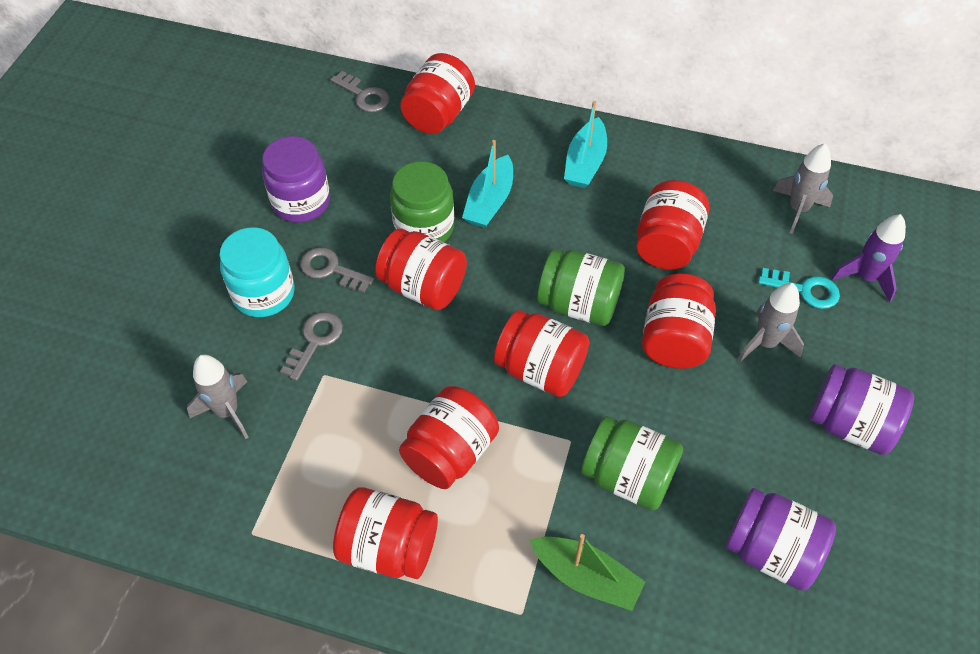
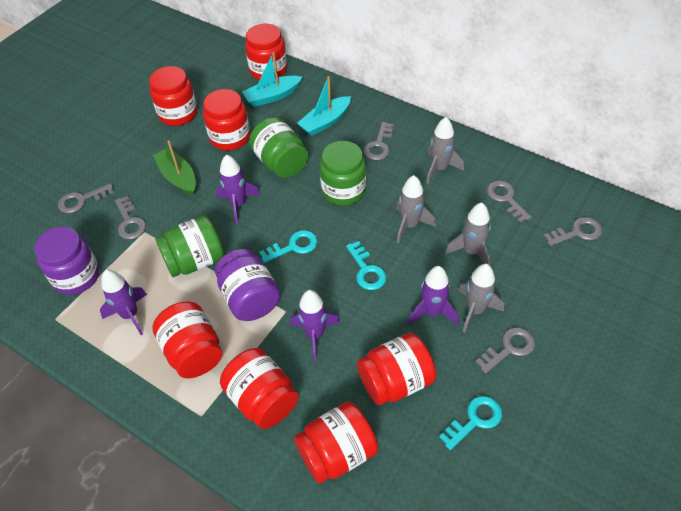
grey key: 3 -> 6
grey rocket: 3 -> 4
purple jar: 3 -> 2
purple rocket: 1 -> 4
turquoise jar: 1 -> 0
turquoise key: 1 -> 3

